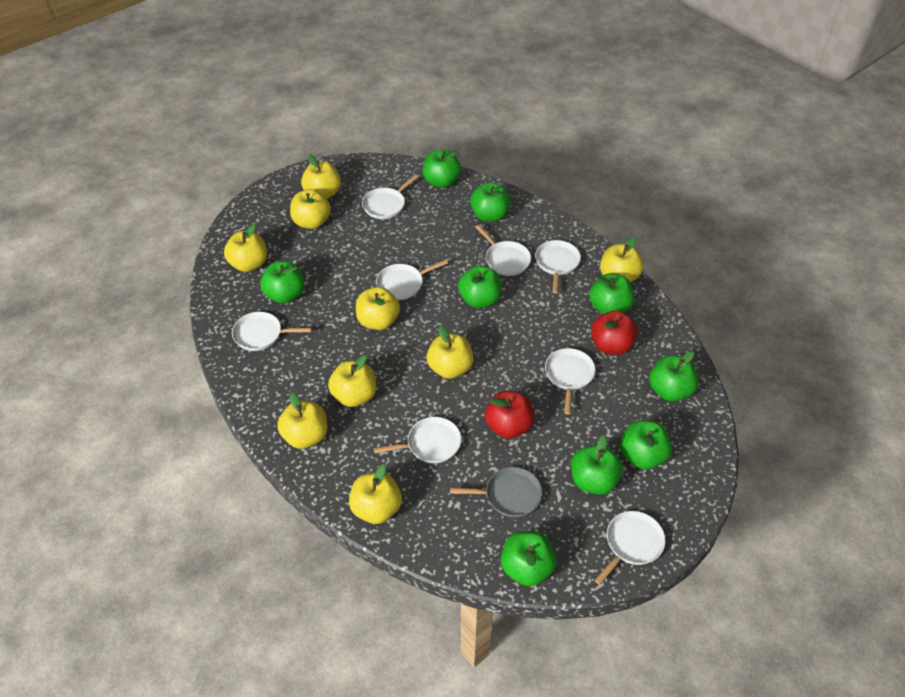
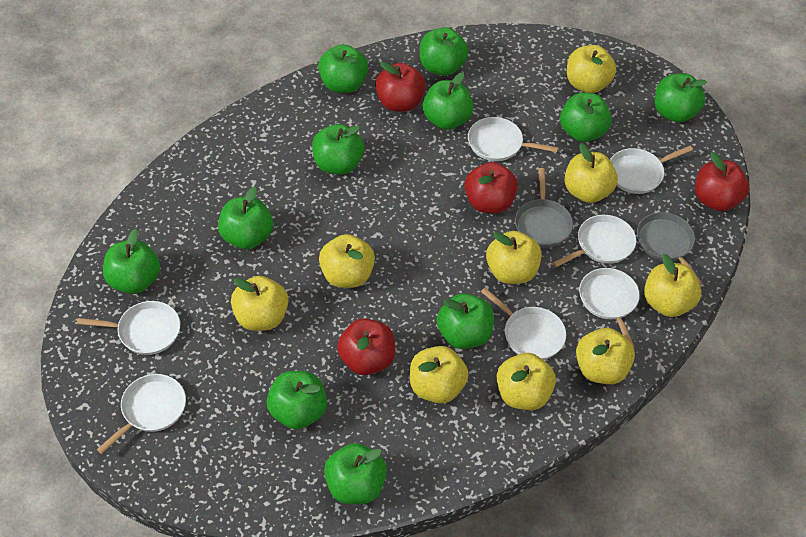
green apple: 9 -> 11
grey pan: 1 -> 2
red apple: 2 -> 4
white pan: 8 -> 7

